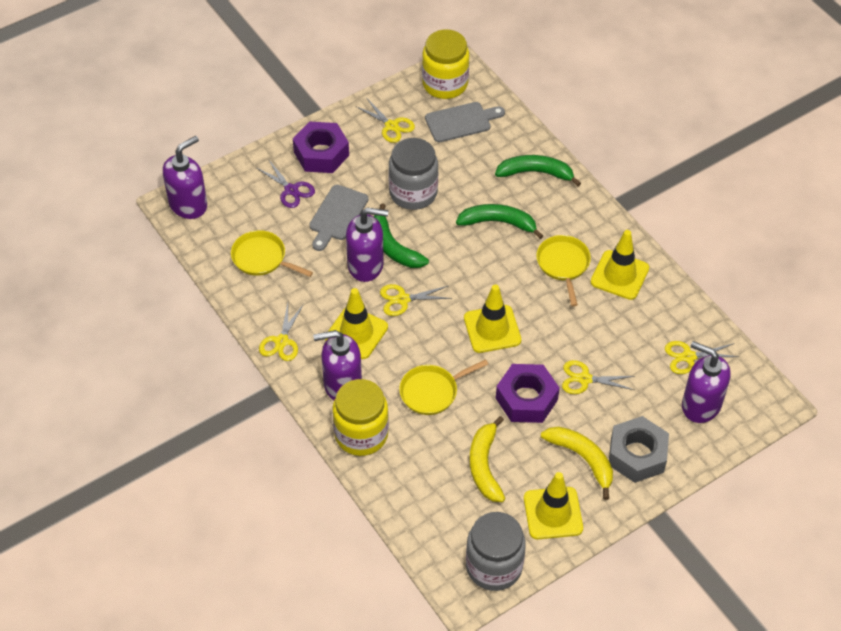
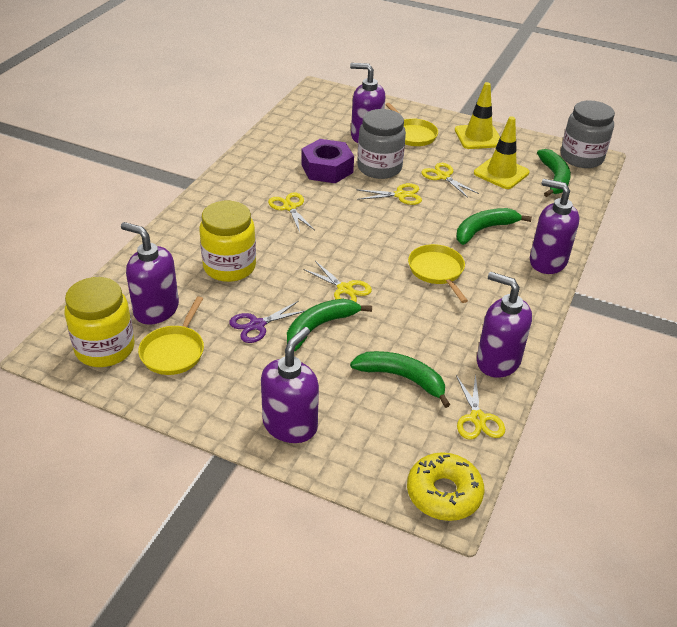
green banana: 3 -> 4
grey cutting board: 2 -> 0
grey nut: 1 -> 0
purple nut: 2 -> 1
purple soap dispenser: 4 -> 5
yellow banana: 2 -> 0
yellow donut: 0 -> 1
yellow traffic cone: 4 -> 2

